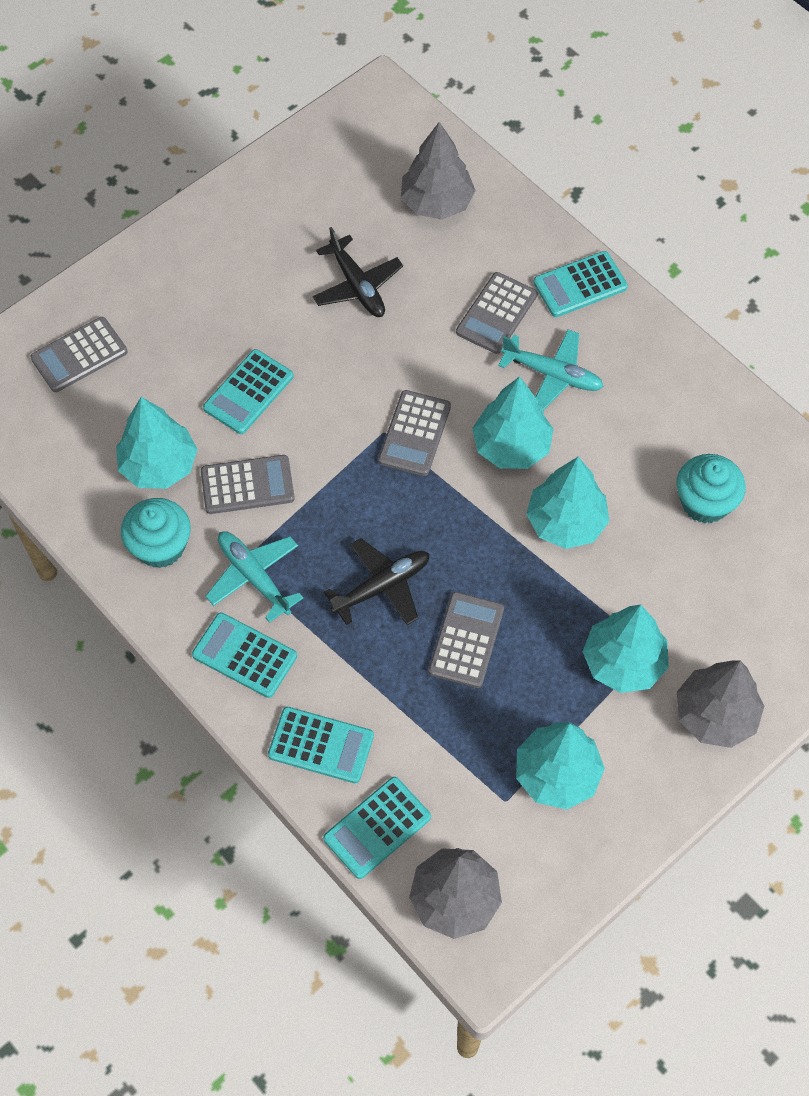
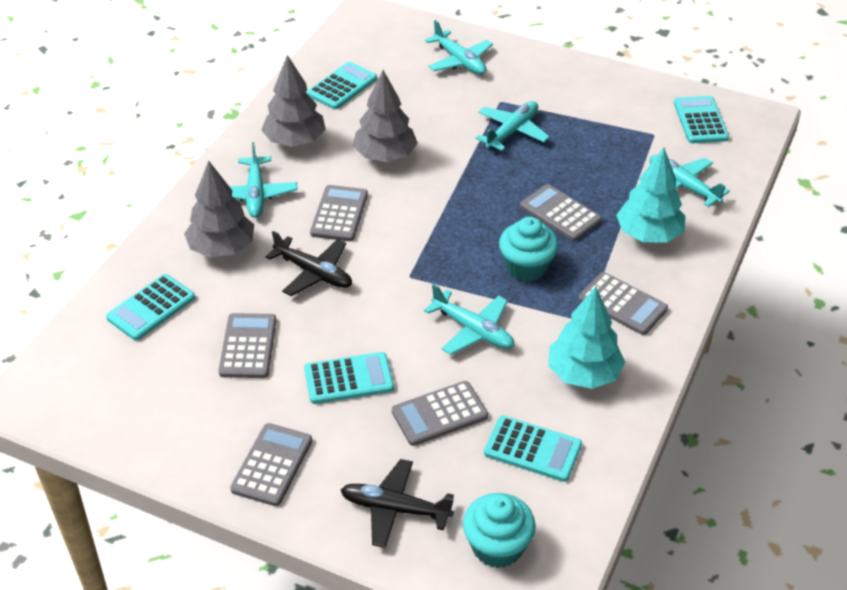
grey calculator: 5 -> 6
turquoise plane: 2 -> 5
turquoise tree: 5 -> 2

